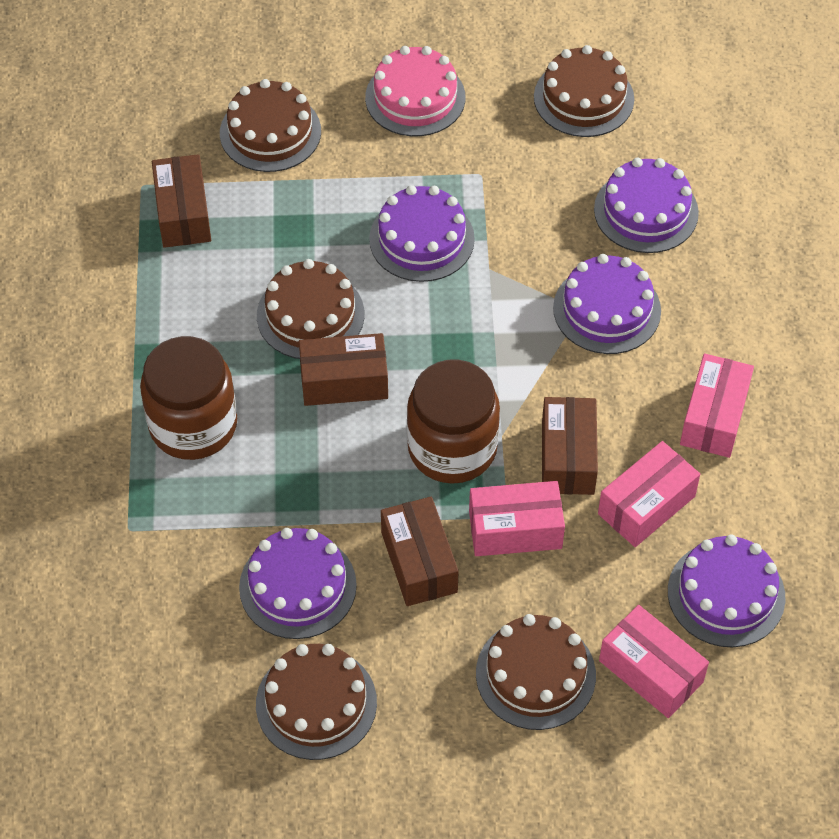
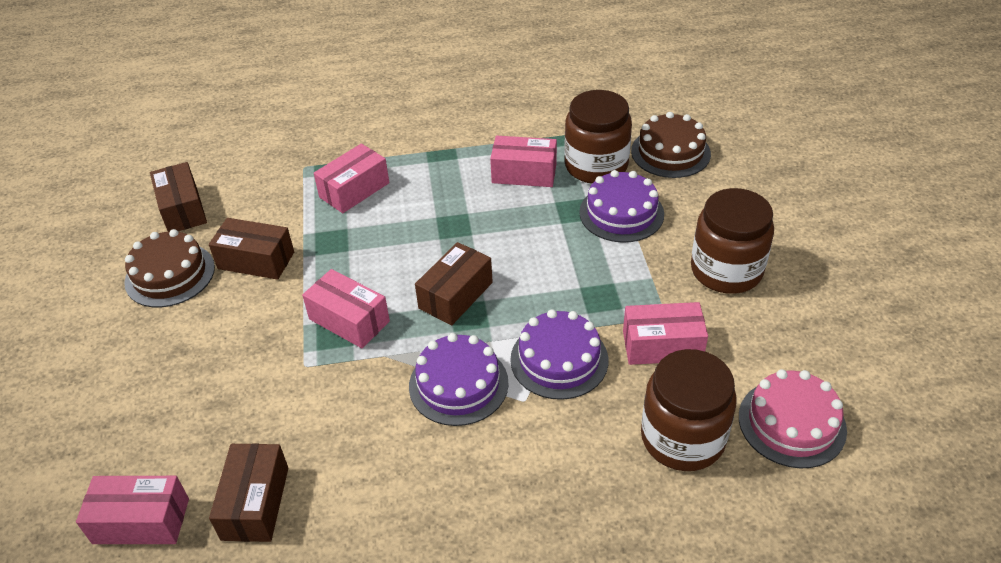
brown cake: 5 -> 2
brown jar: 2 -> 3
pink box: 4 -> 5
purple cake: 5 -> 3

